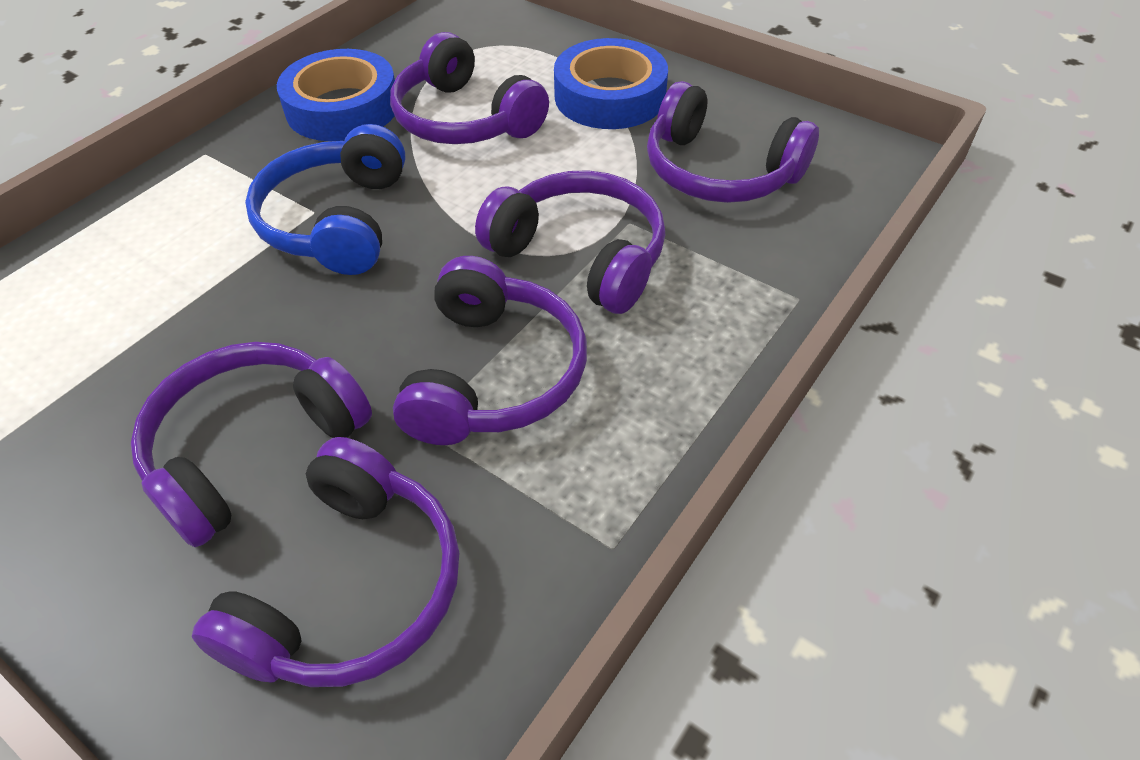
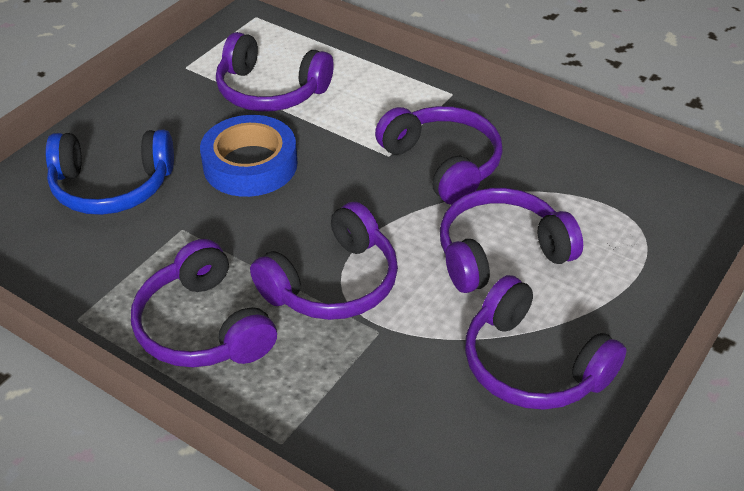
blue tape: 2 -> 1

